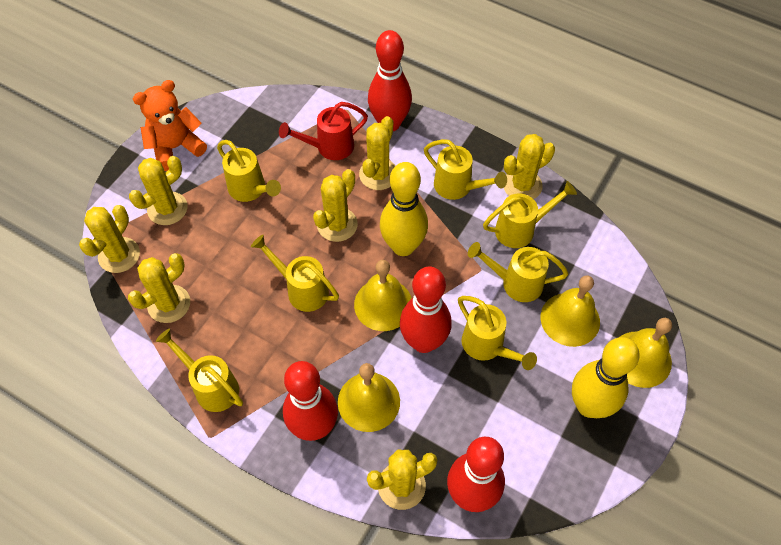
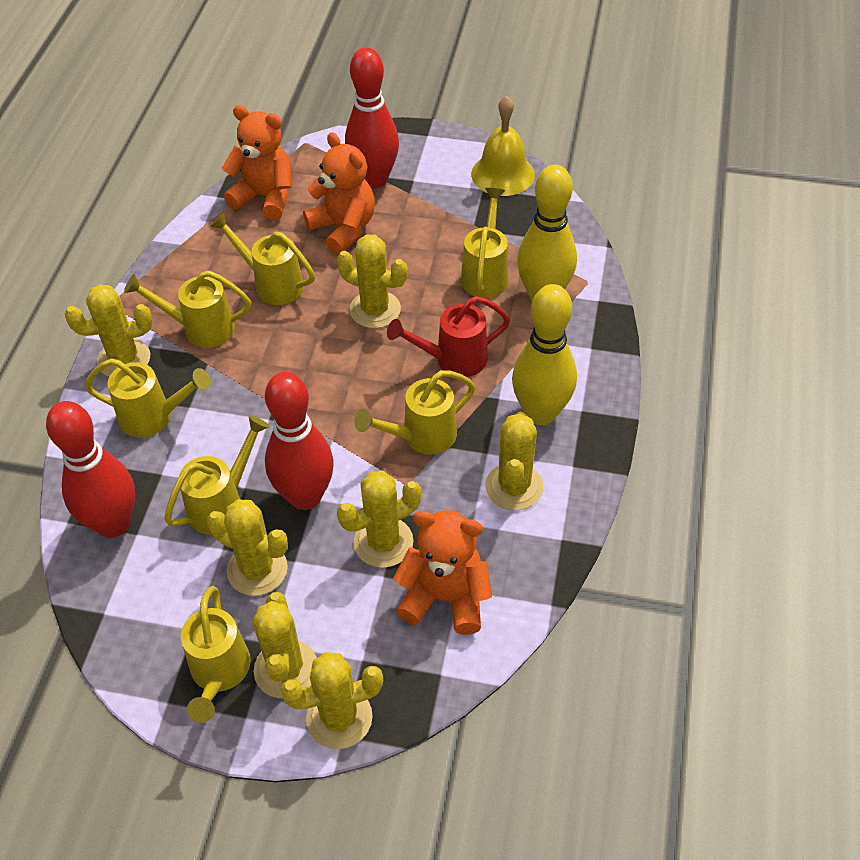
orange teddy bear: 1 -> 3
red bowling pin: 4 -> 3
yellow bell: 4 -> 1

